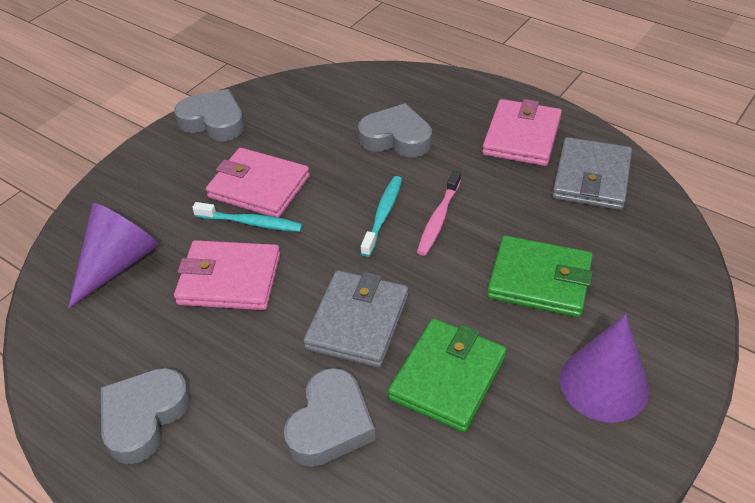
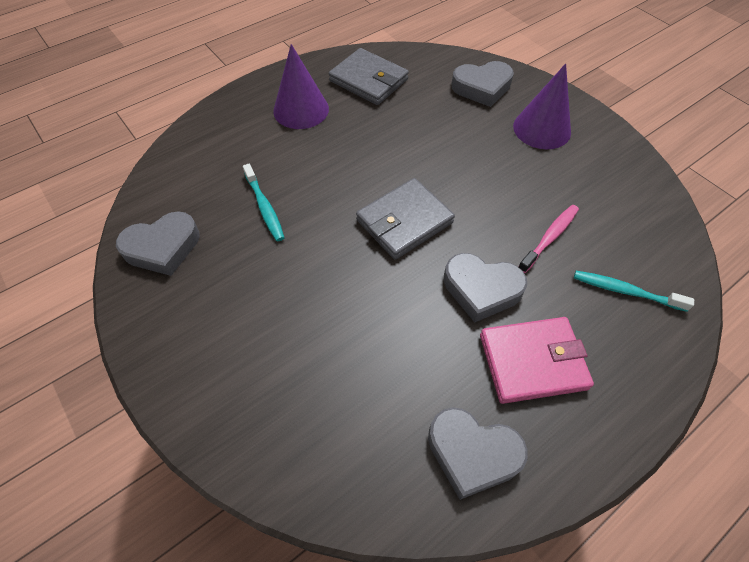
green wallet: 2 -> 0
pink wallet: 3 -> 1

